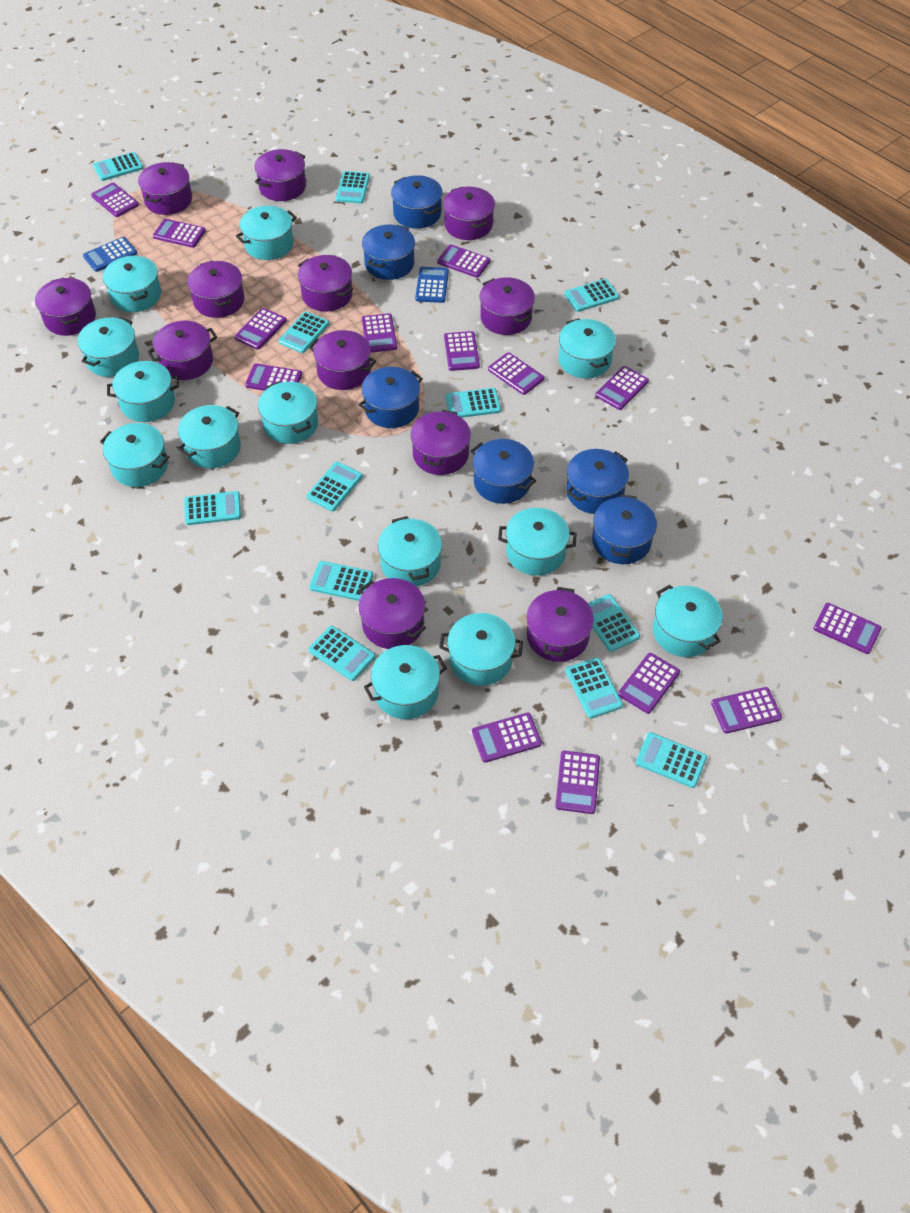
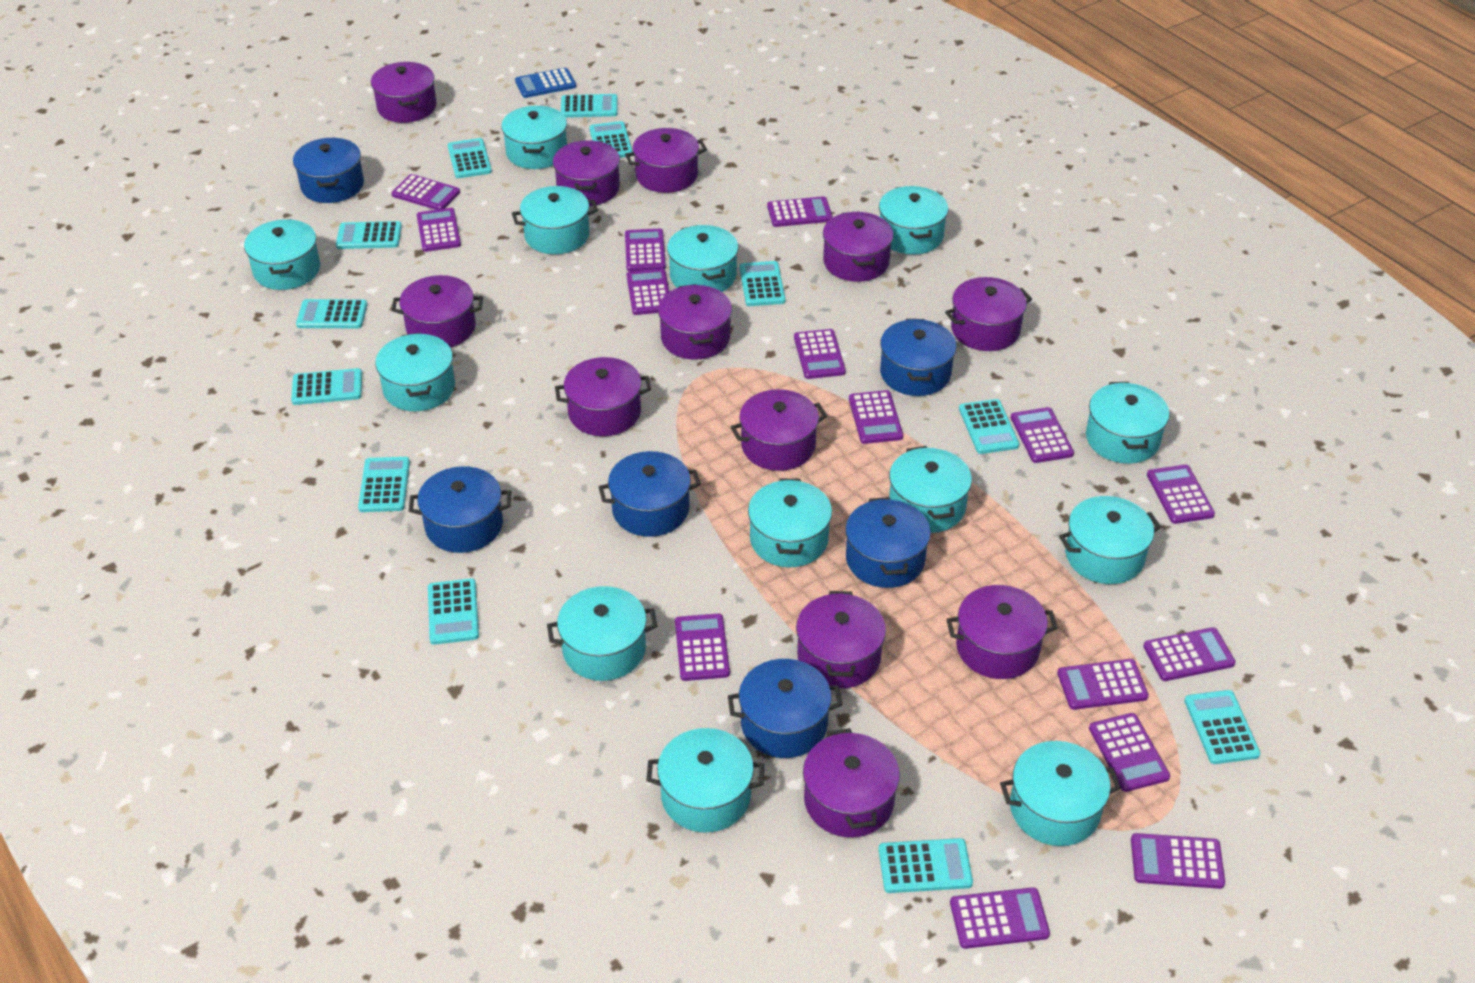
blue calculator: 2 -> 1
purple calculator: 14 -> 15

